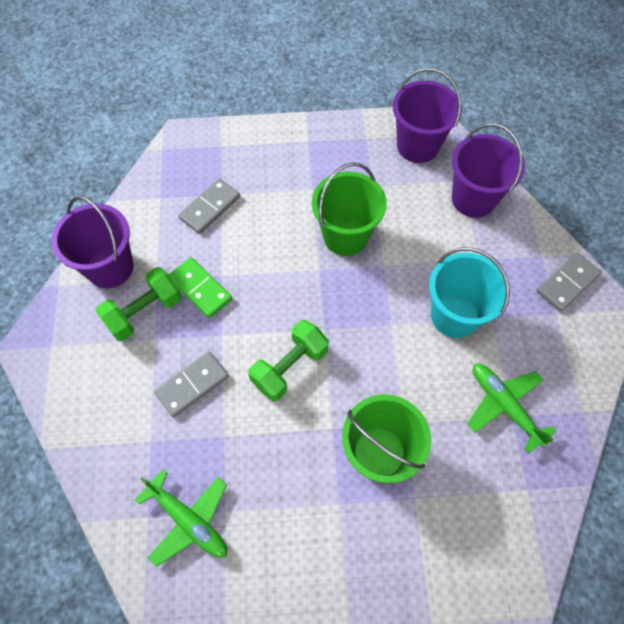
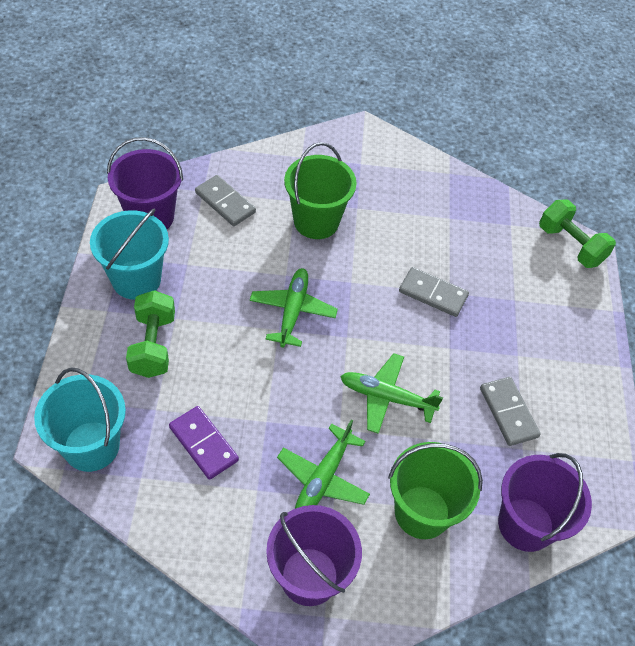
green domino: 1 -> 0
green plane: 2 -> 3
purple domino: 0 -> 1
turquoise bucket: 1 -> 2

